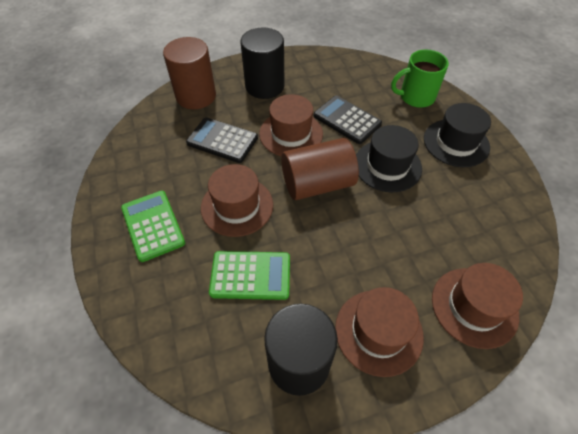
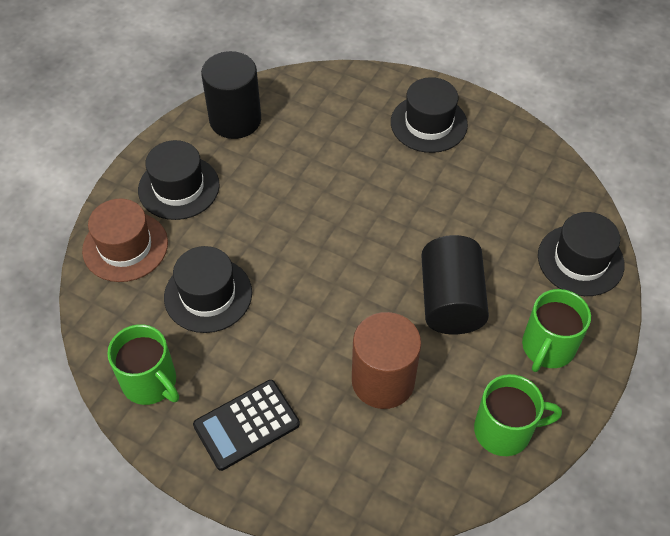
black calculator: 2 -> 1
black hat: 2 -> 4
brown cylinder: 2 -> 1
brown hat: 4 -> 1
green calculator: 2 -> 0
green mug: 1 -> 3

